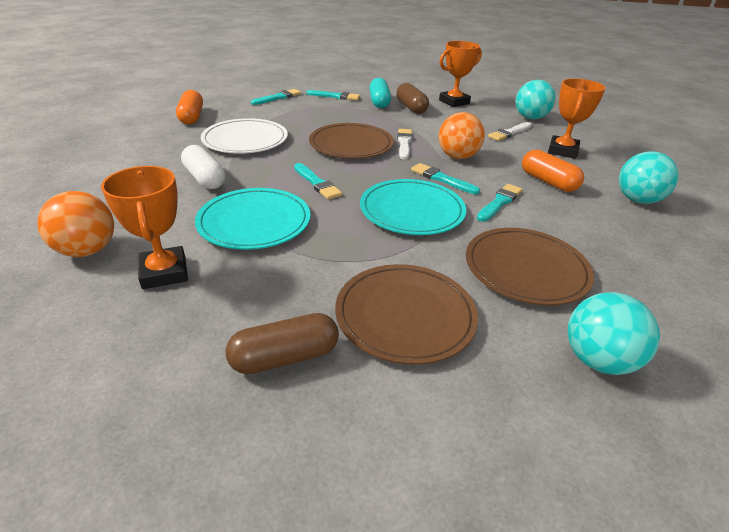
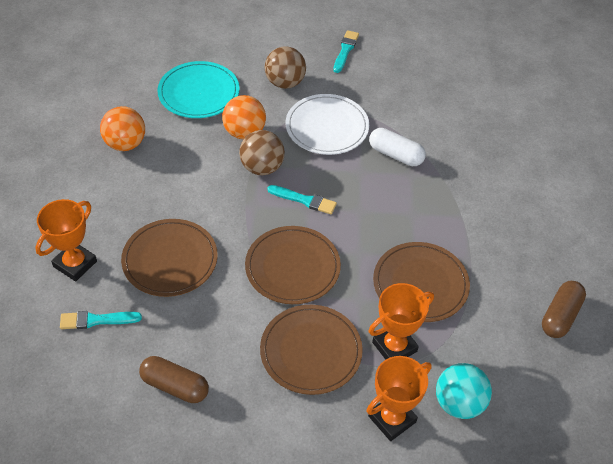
brown ball: 0 -> 2
brown plate: 3 -> 4
orange capsule: 2 -> 0
turquoise ball: 3 -> 1
turquoise brush: 5 -> 3
turquoise capsule: 1 -> 0
turquoise plate: 2 -> 1
white brush: 2 -> 0

